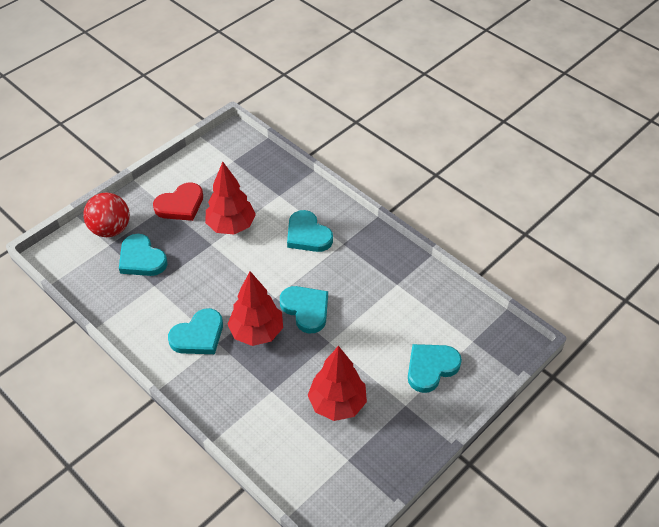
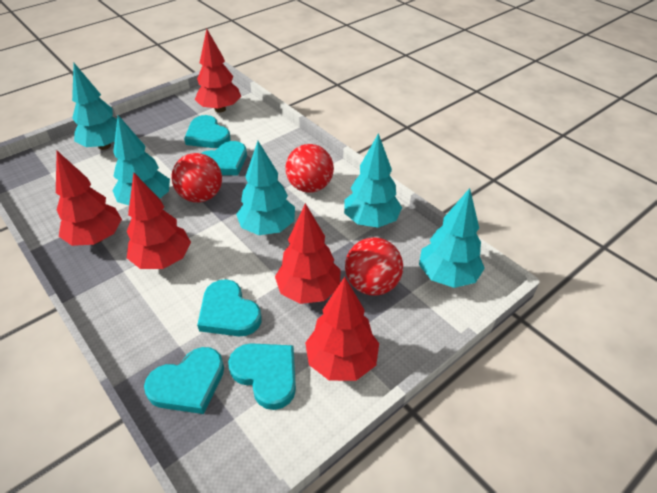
red ball: 1 -> 3
red heart: 1 -> 0
red tree: 3 -> 5
turquoise tree: 0 -> 5

